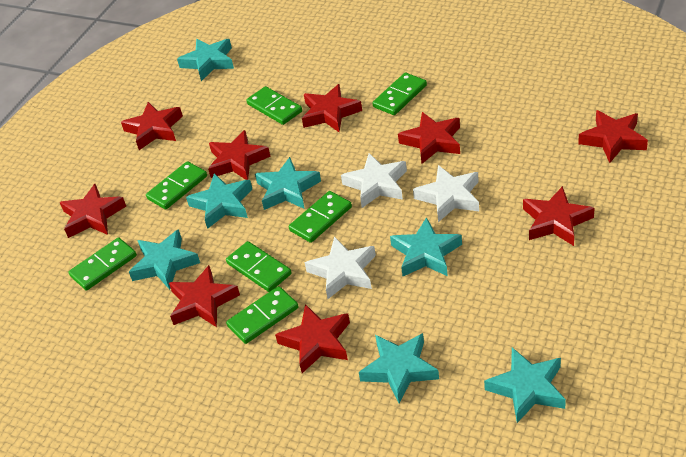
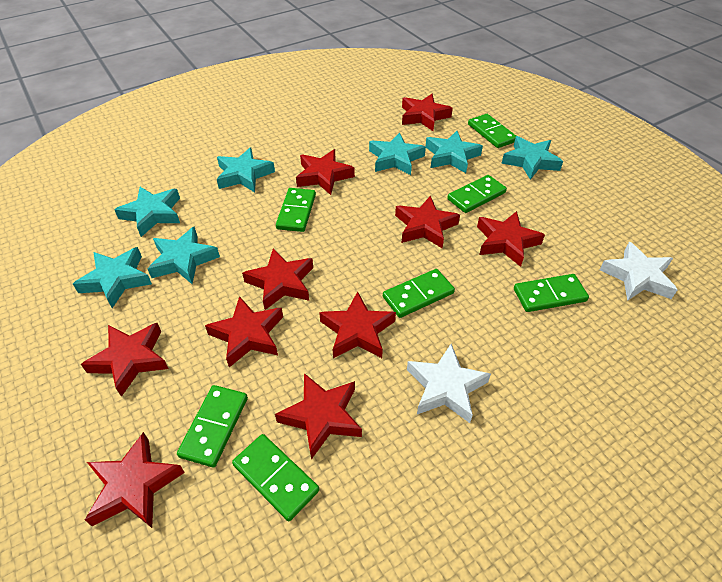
red star: 9 -> 10
white star: 3 -> 2

